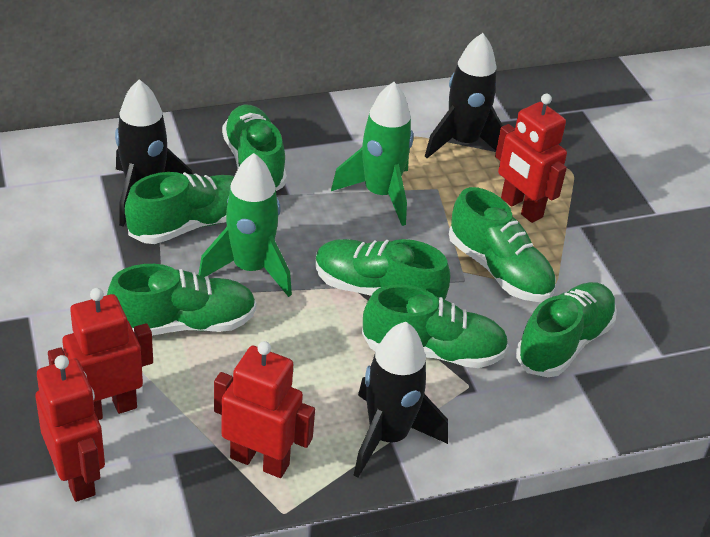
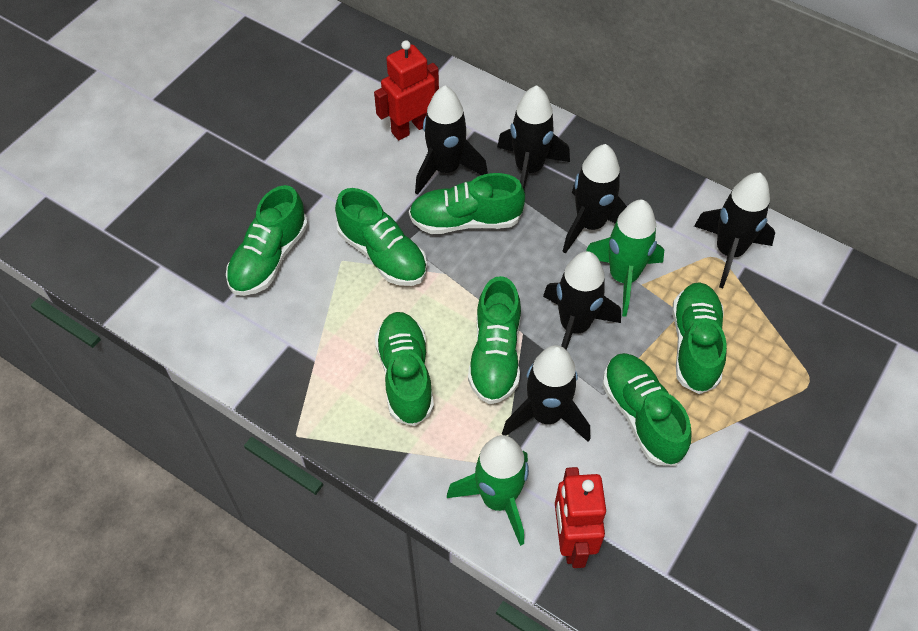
black rocket: 3 -> 6
red robot: 4 -> 2

